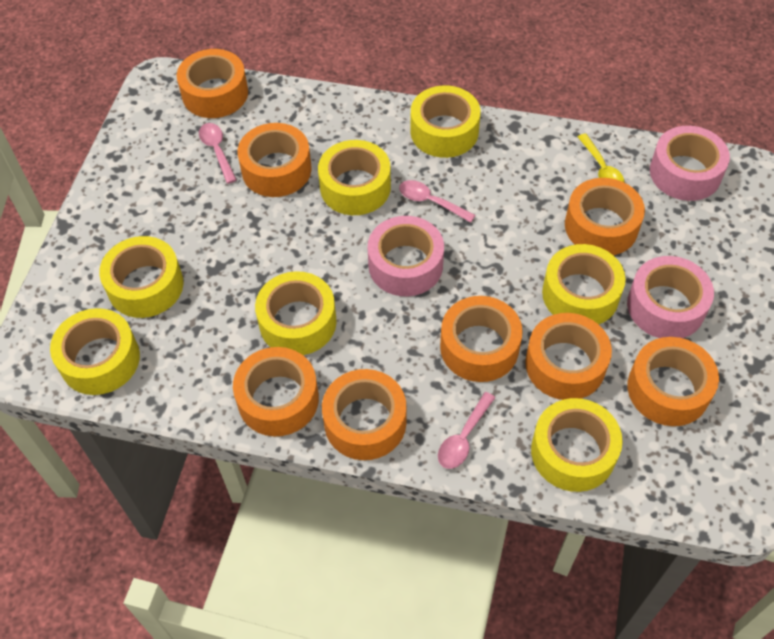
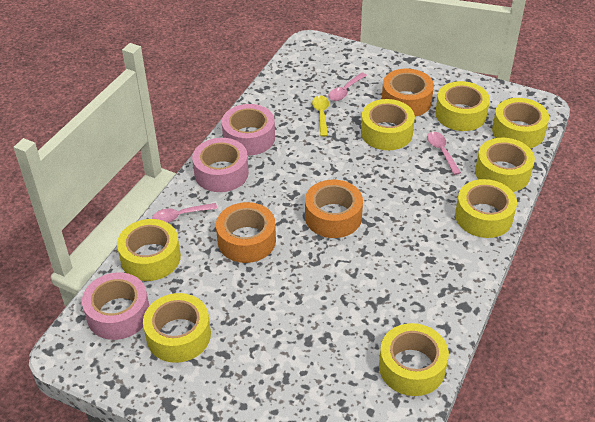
orange tape: 8 -> 3
yellow tape: 7 -> 8

